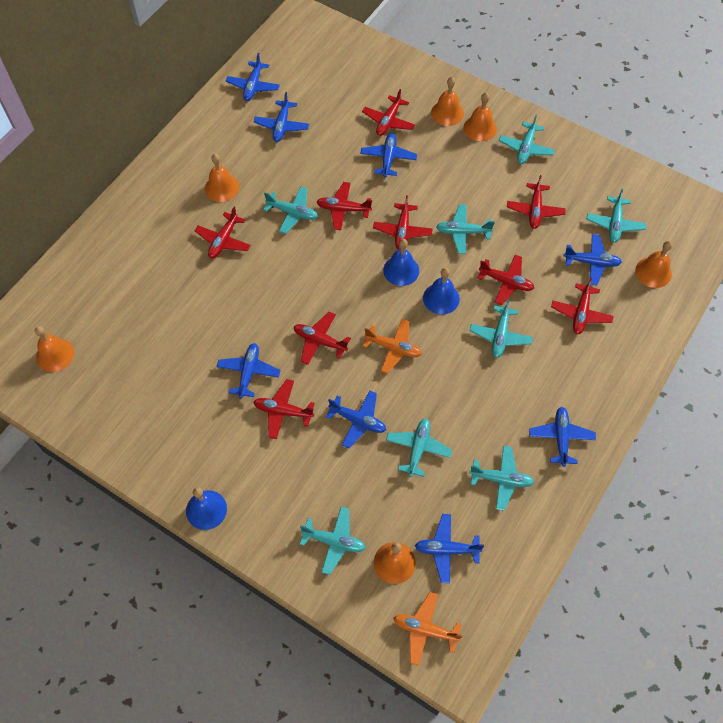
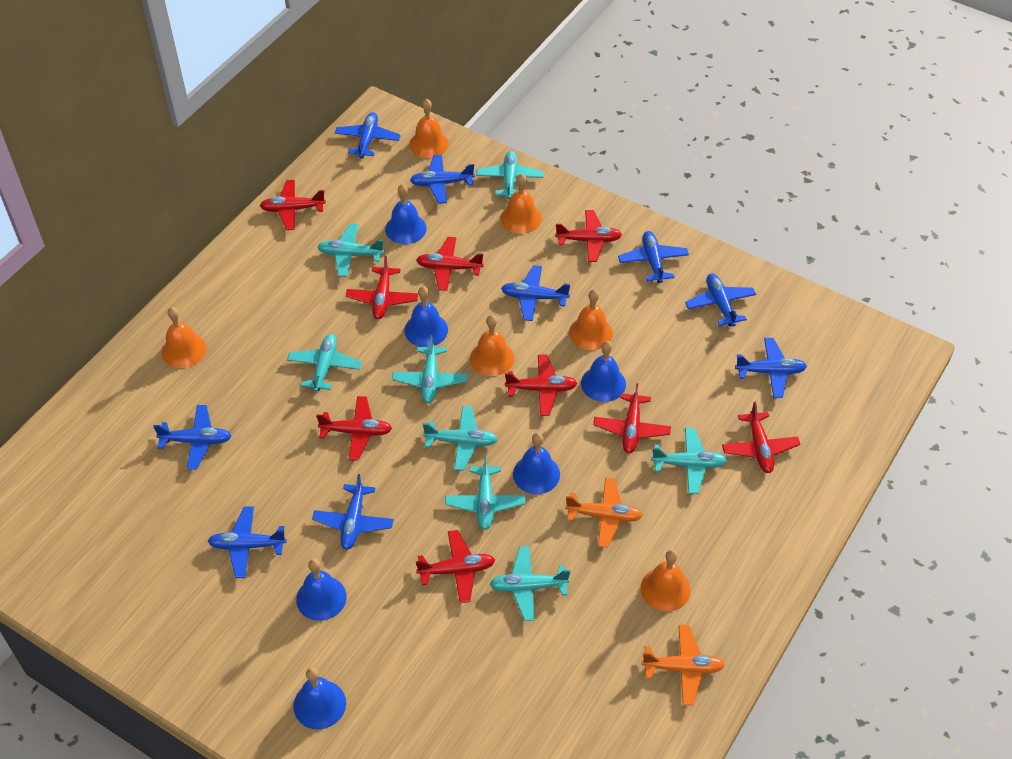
blue bell: 3 -> 6
blue plane: 8 -> 9

